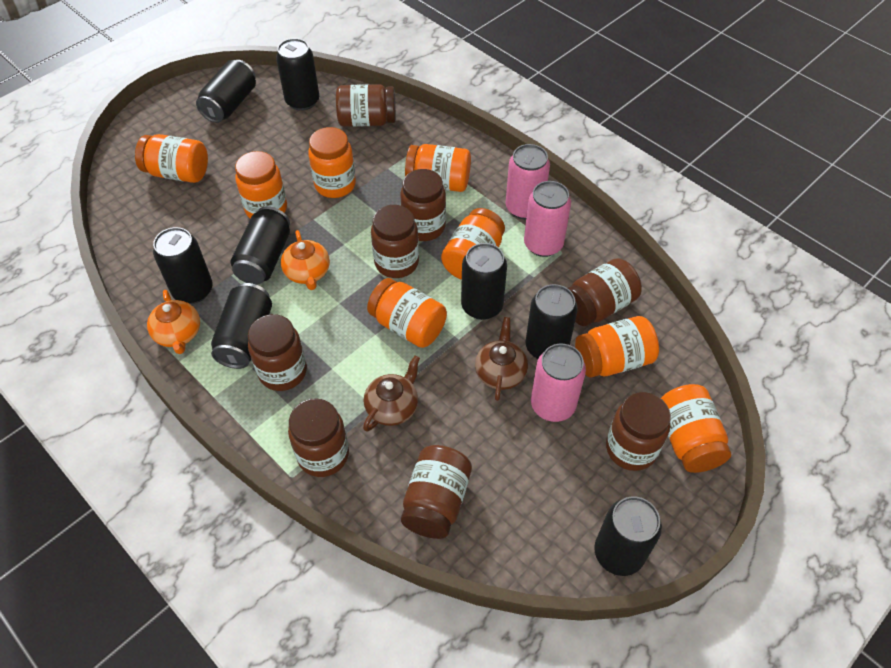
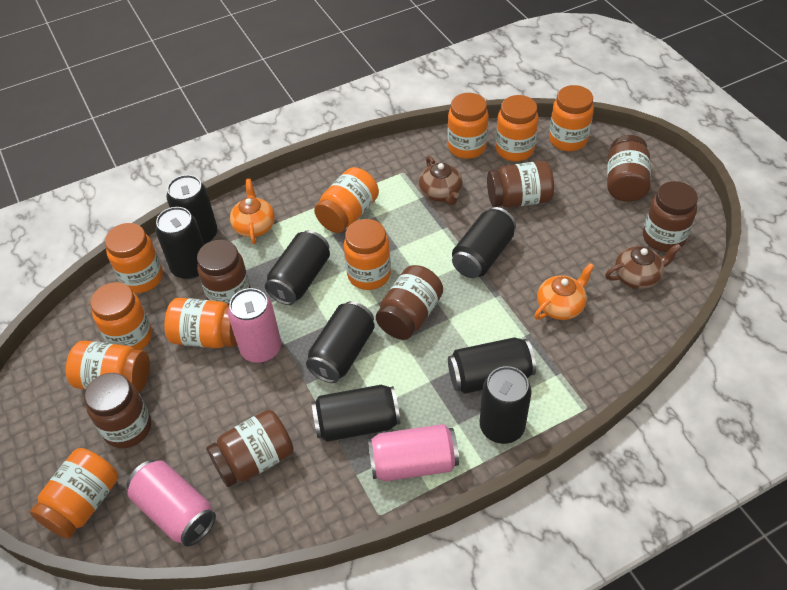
brown jar: 8 -> 7
orange jar: 8 -> 10

